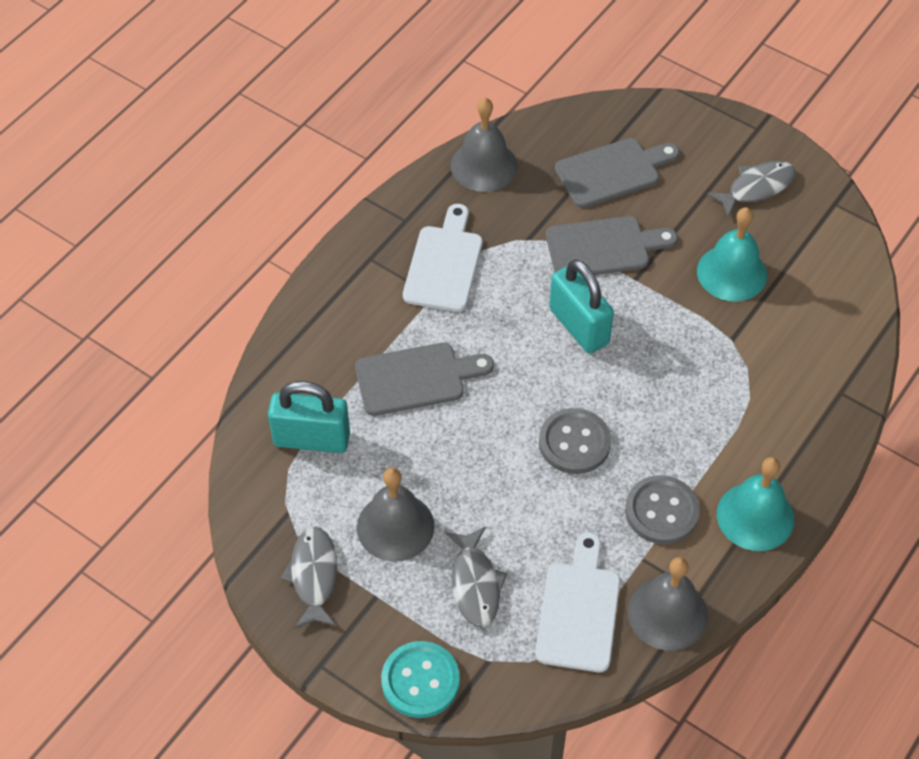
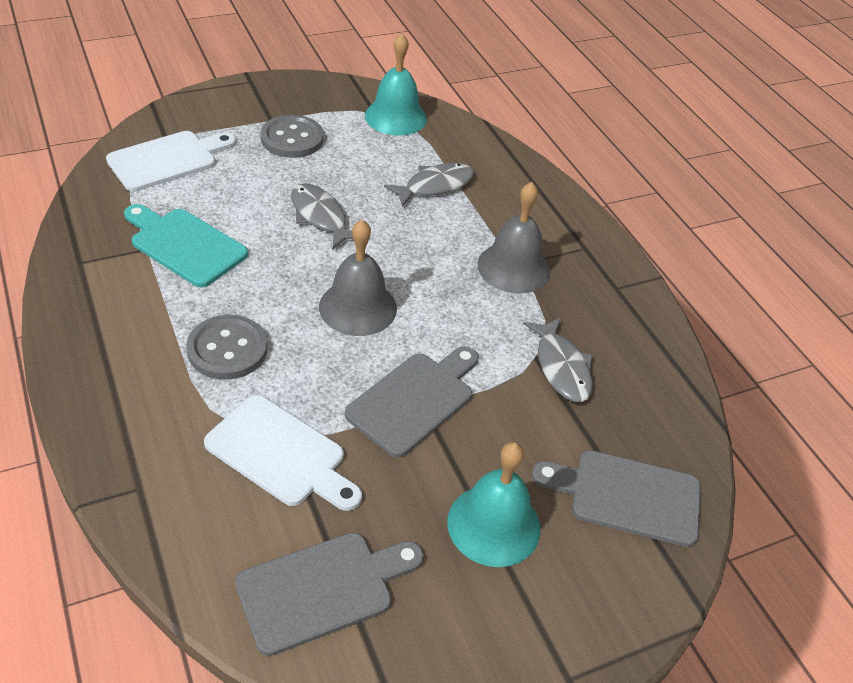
grey bell: 3 -> 2
turquoise button: 1 -> 0
turquoise cutting board: 0 -> 1
turquoise padlock: 2 -> 0

